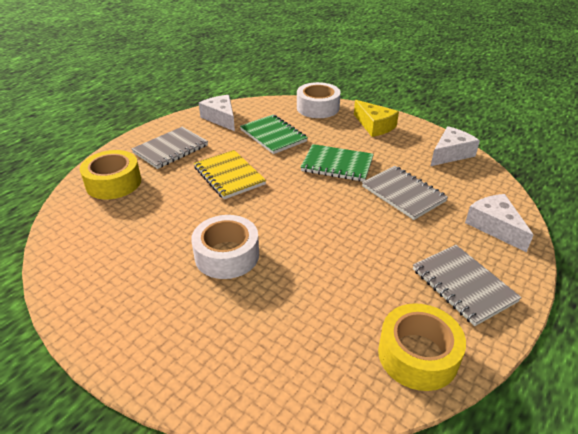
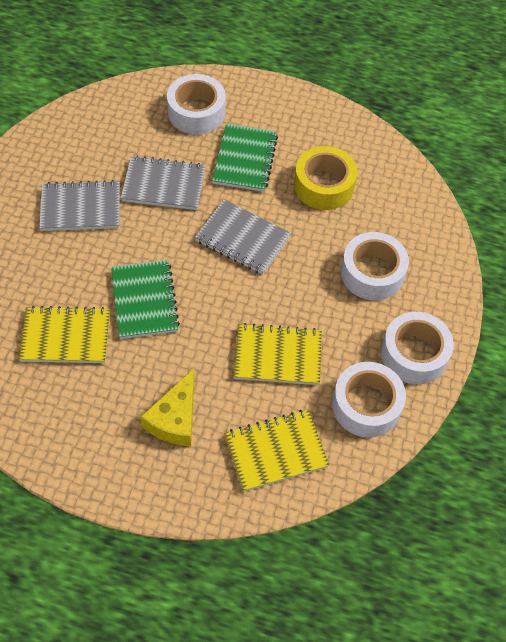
white cheese: 3 -> 0
white tape: 2 -> 4
yellow notebook: 1 -> 3
yellow tape: 2 -> 1

